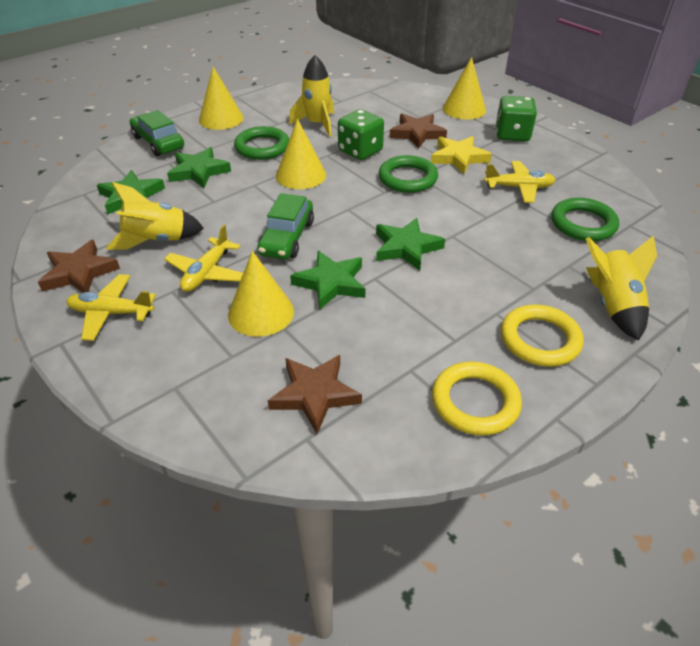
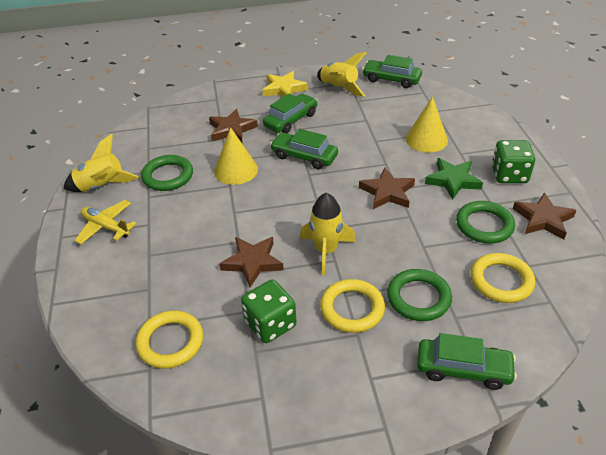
brown star: 3 -> 4
green car: 2 -> 4
green star: 4 -> 1
yellow cone: 4 -> 2
yellow plane: 3 -> 1
yellow ring: 2 -> 3

